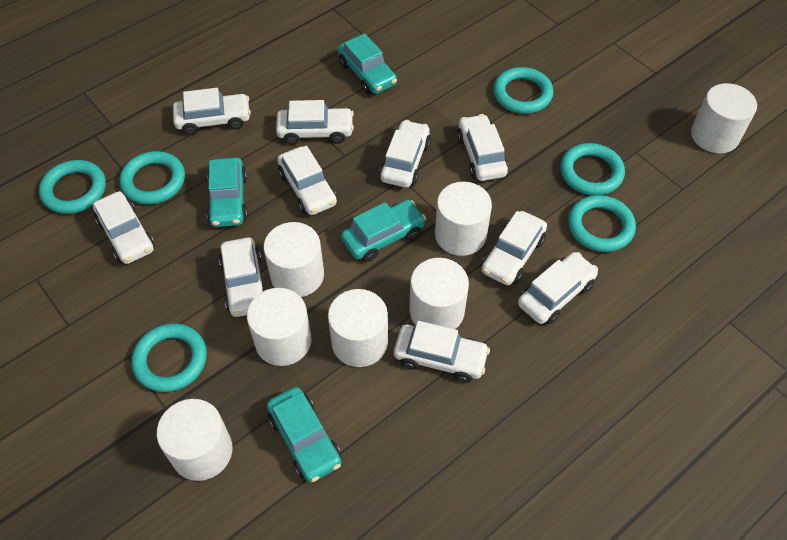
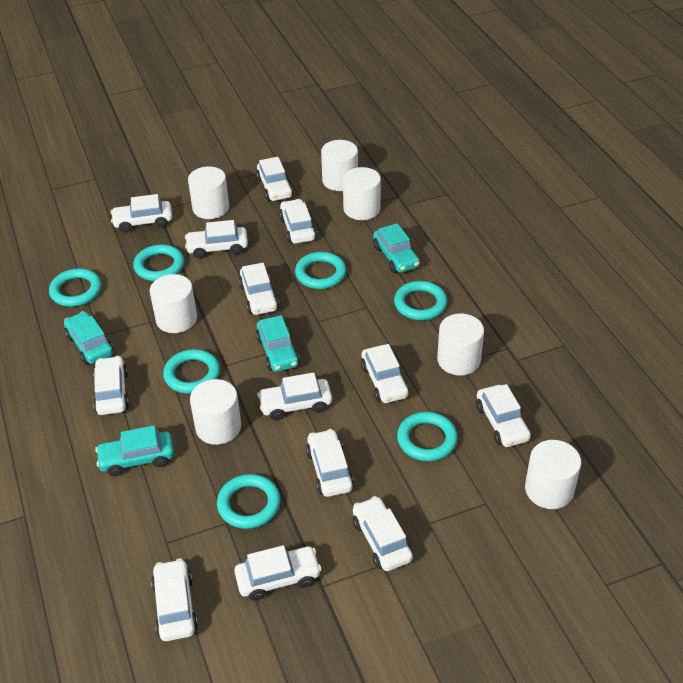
turquoise ring: 6 -> 7
white car: 10 -> 13

